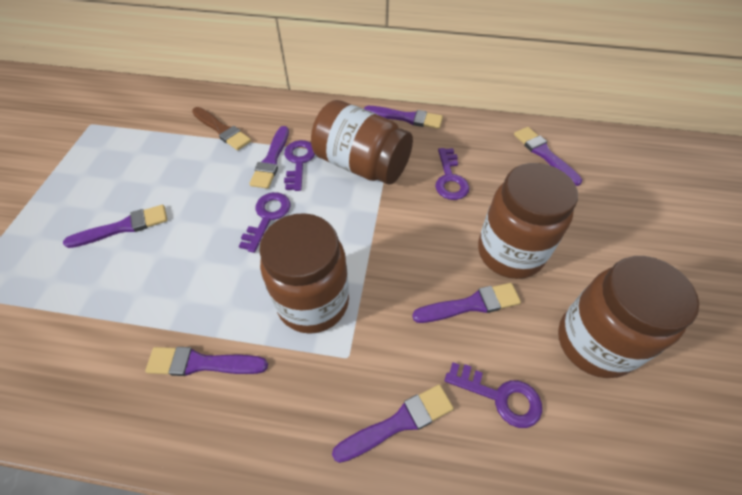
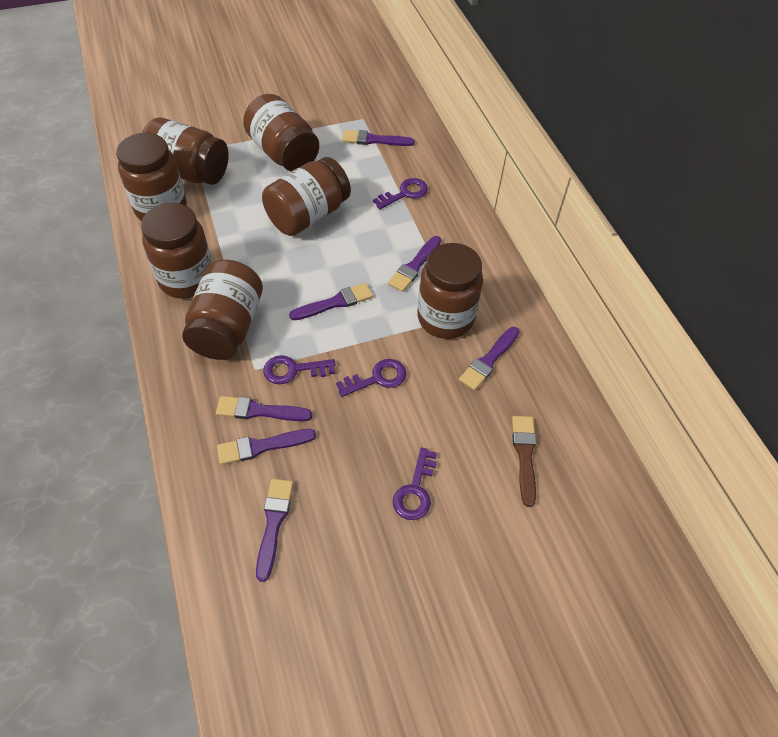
brown jar: 4 -> 7

